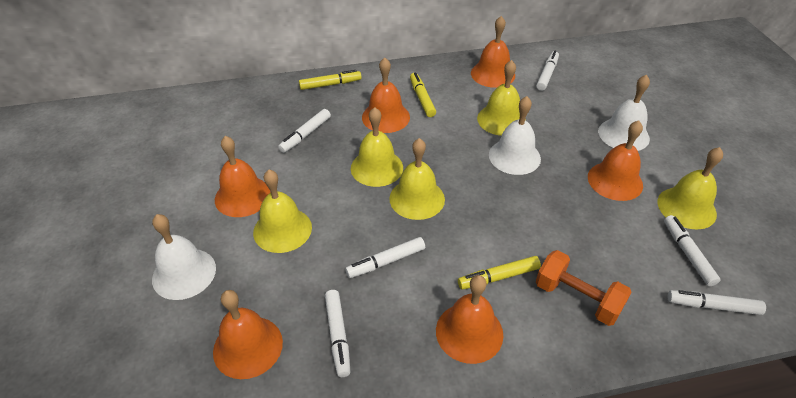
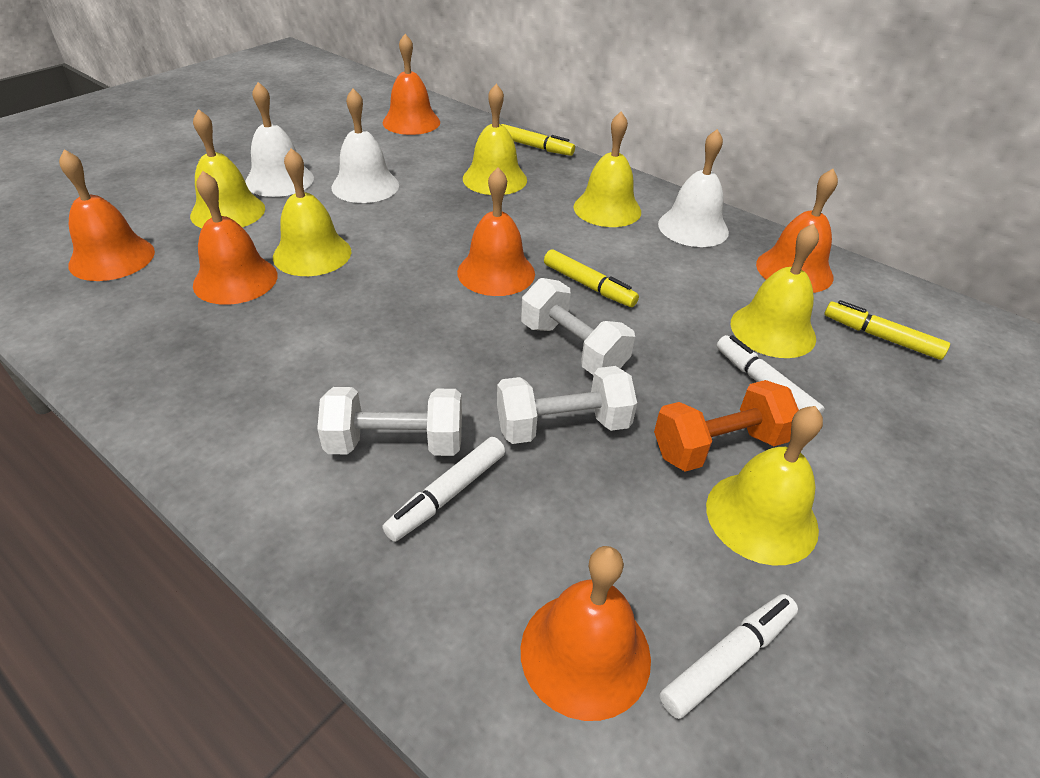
white dumbbell: 0 -> 3
white marker: 6 -> 3
yellow bell: 5 -> 6

